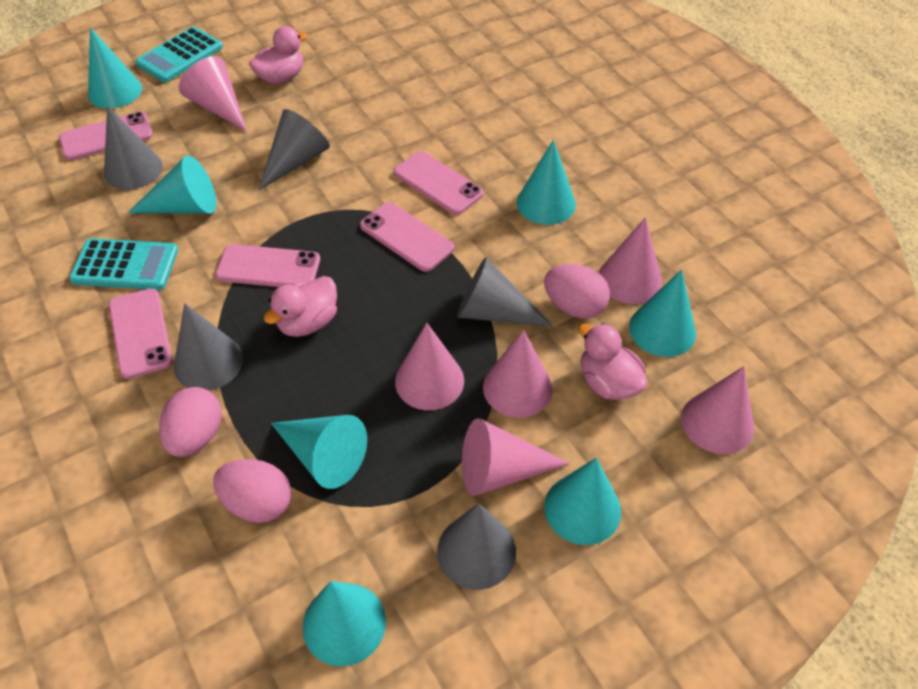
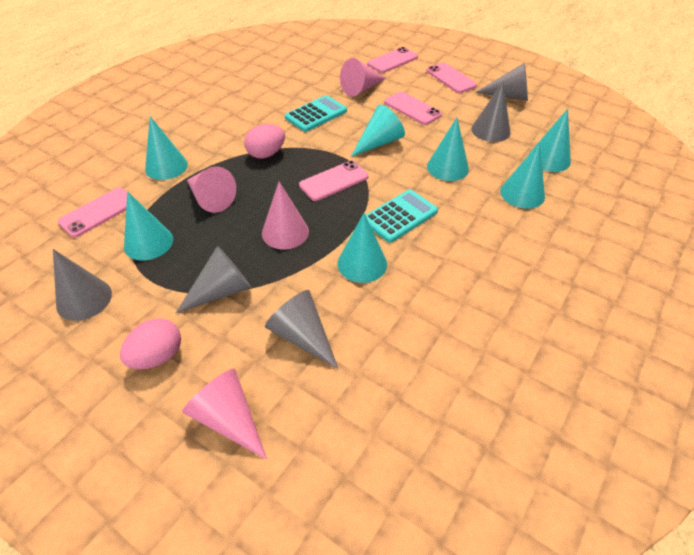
pink cone: 6 -> 4
pink duck: 3 -> 0
pink egg: 3 -> 2

